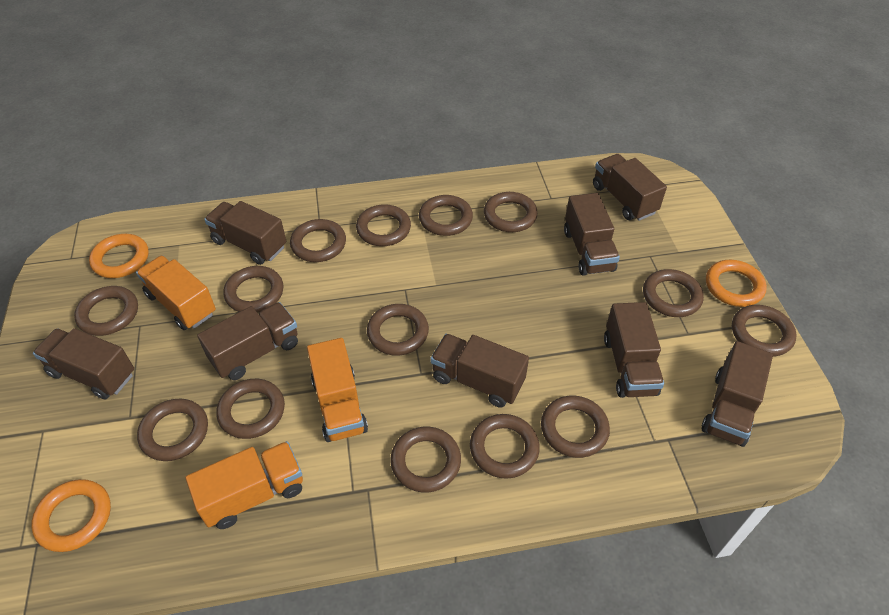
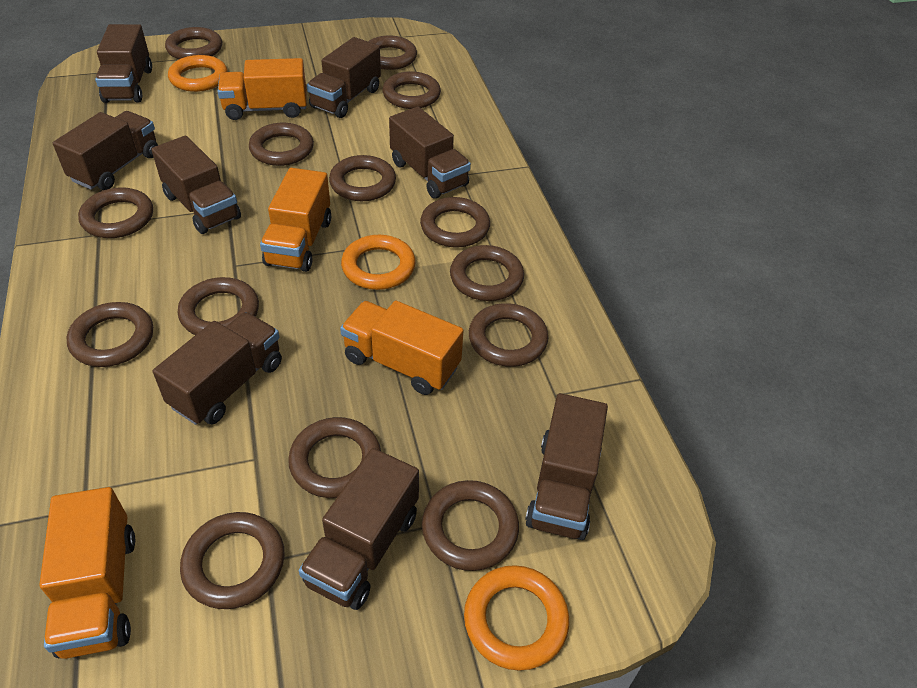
orange truck: 3 -> 4

